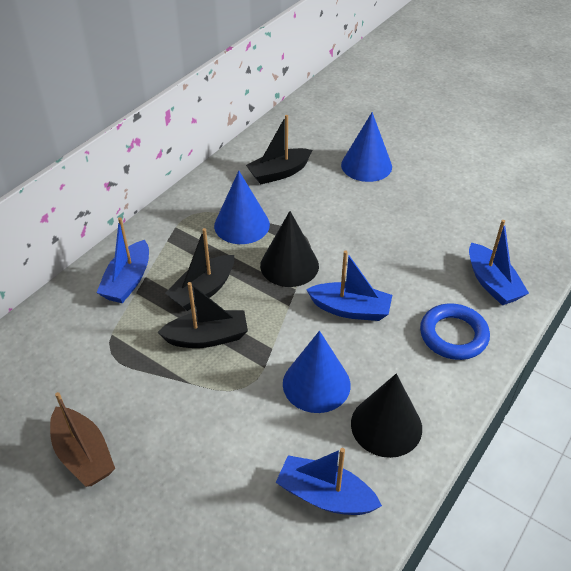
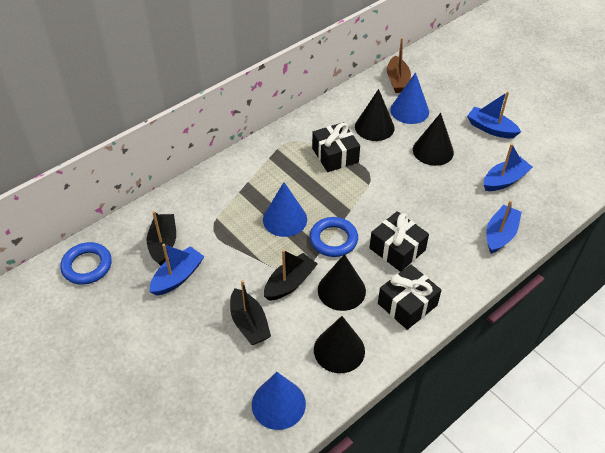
black cone: 2 -> 4
black gift: 0 -> 3
blue ring: 1 -> 2

